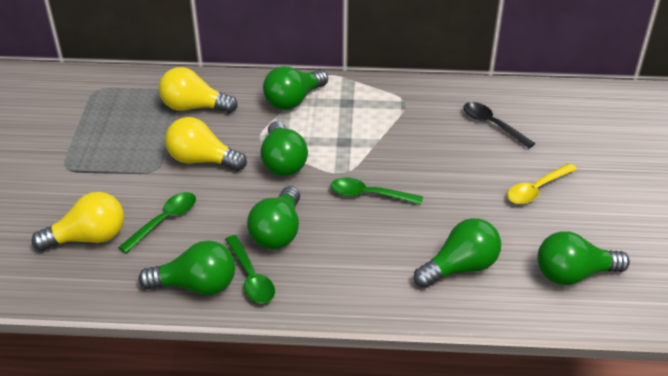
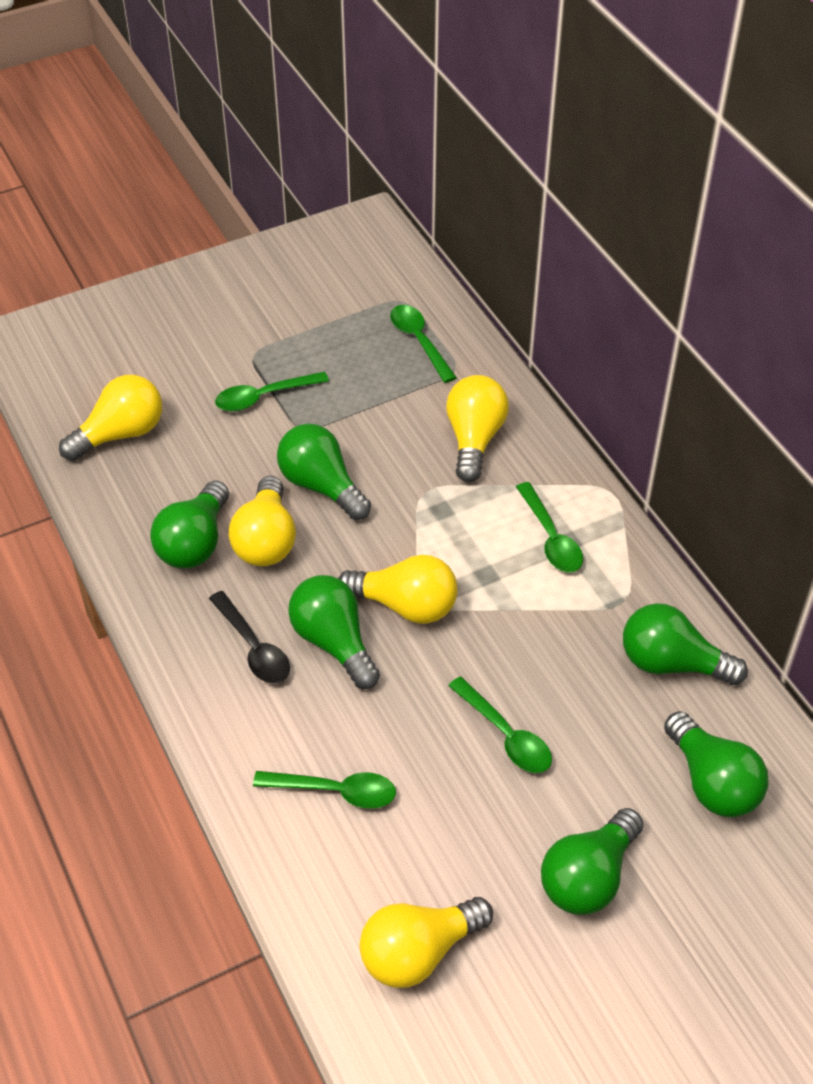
green spoon: 3 -> 5
yellow light bulb: 3 -> 5
yellow spoon: 1 -> 0

